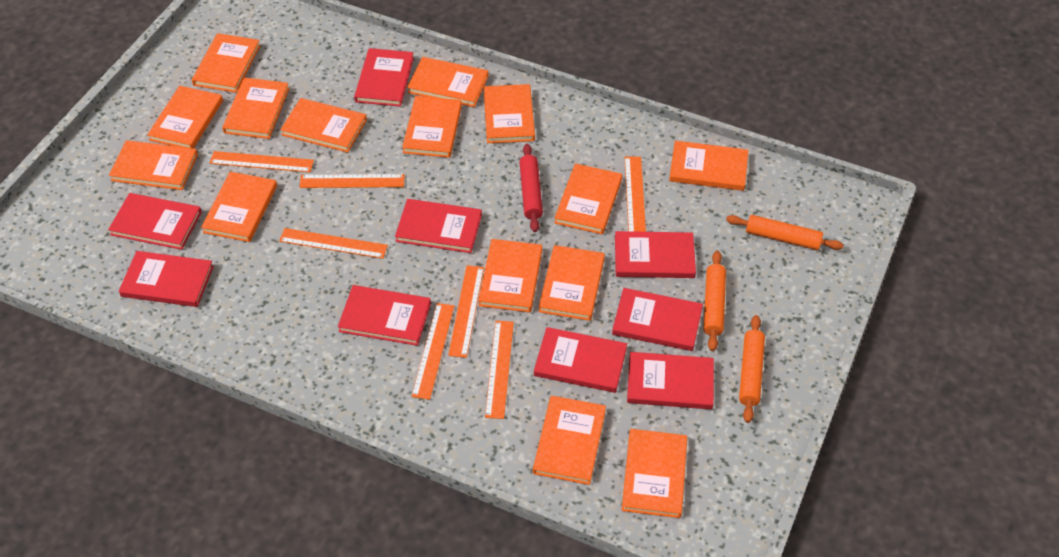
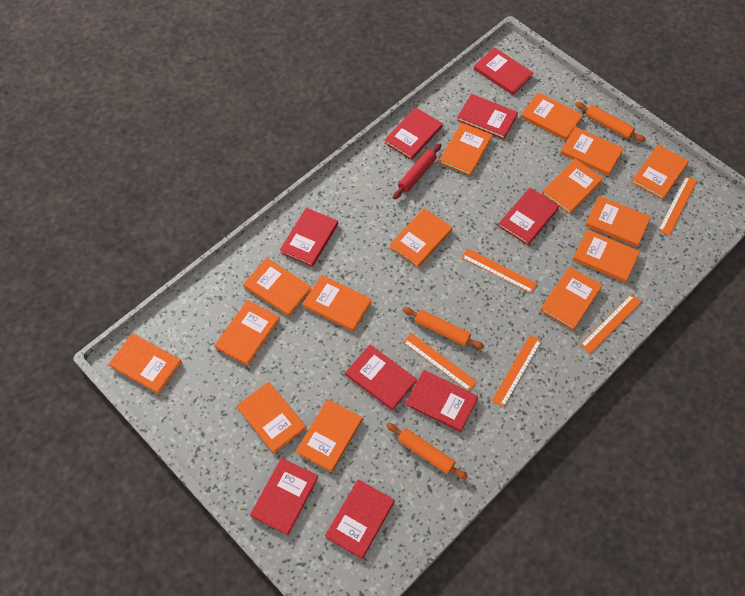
orange ruler: 7 -> 5

